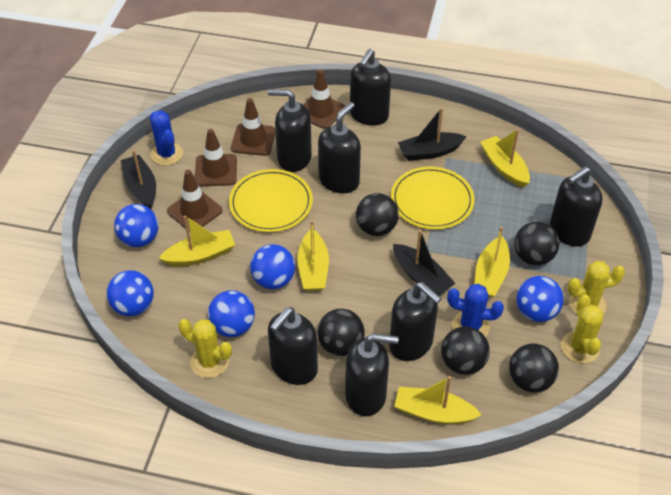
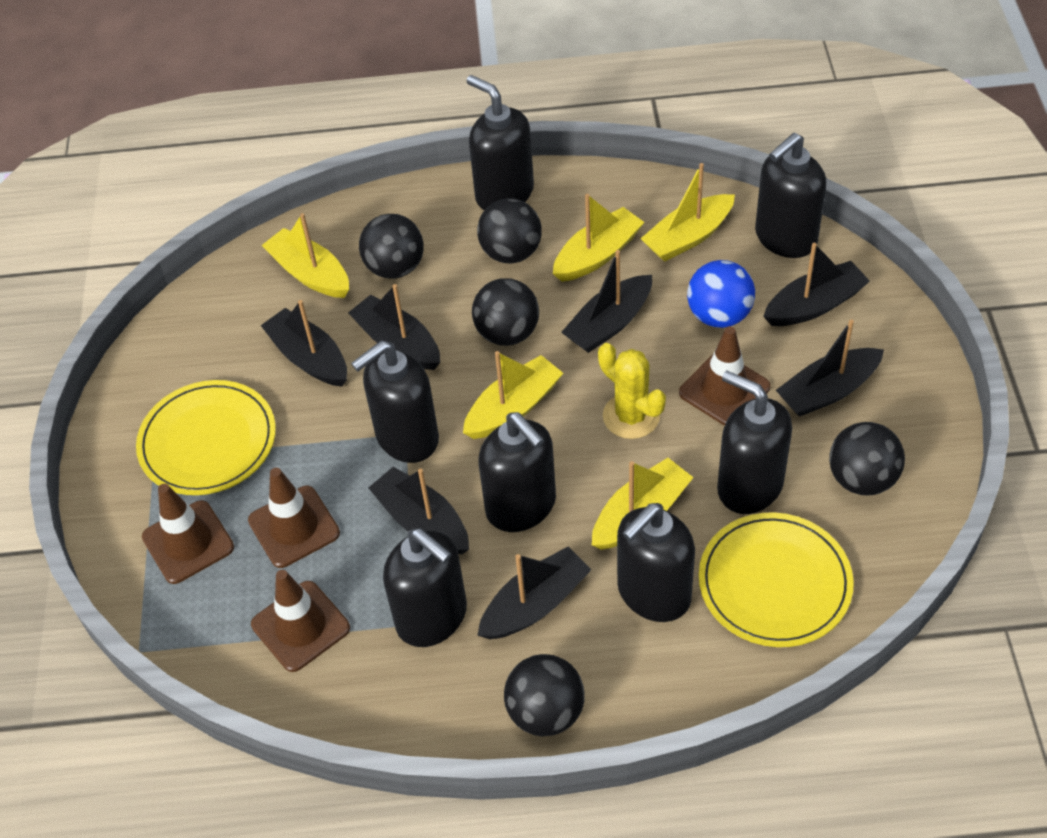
black boat: 3 -> 7
blue ball: 5 -> 1
blue cactus: 2 -> 0
yellow cactus: 3 -> 1

